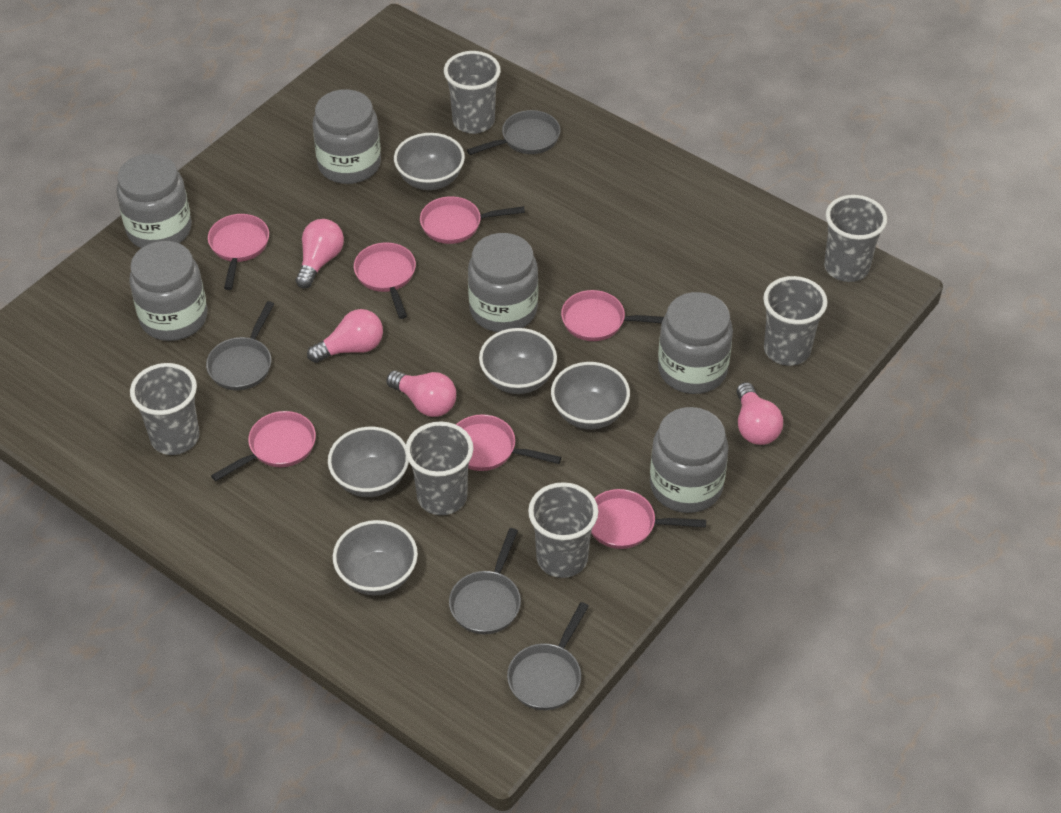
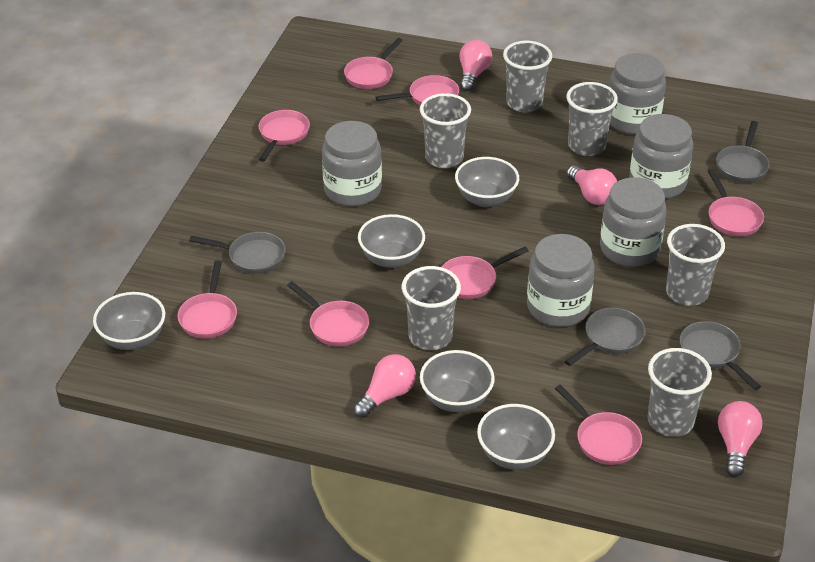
grey jar: 6 -> 5
pink pan: 7 -> 8

